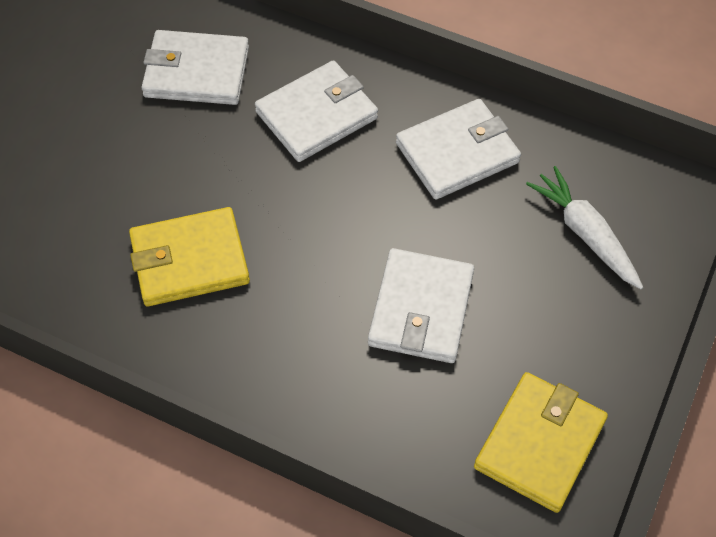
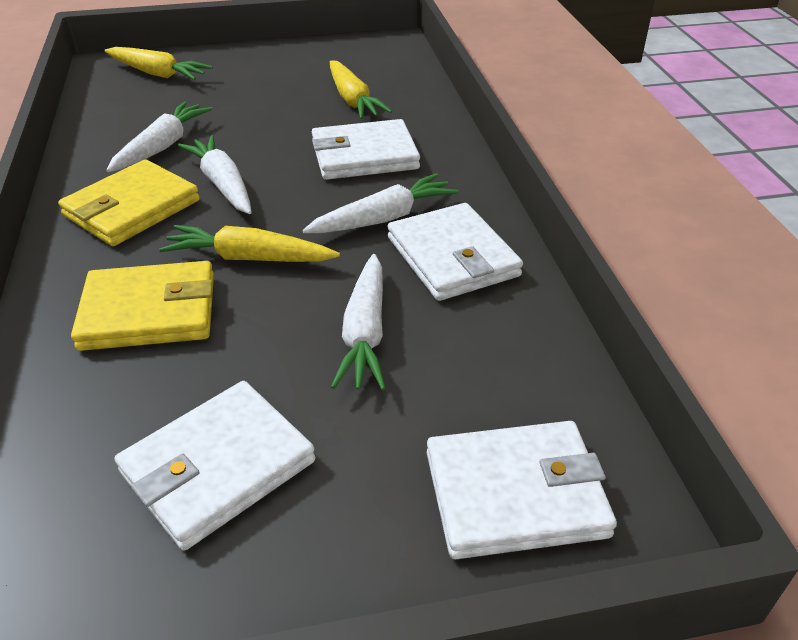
white carrot: 1 -> 4
yellow carrot: 0 -> 3

